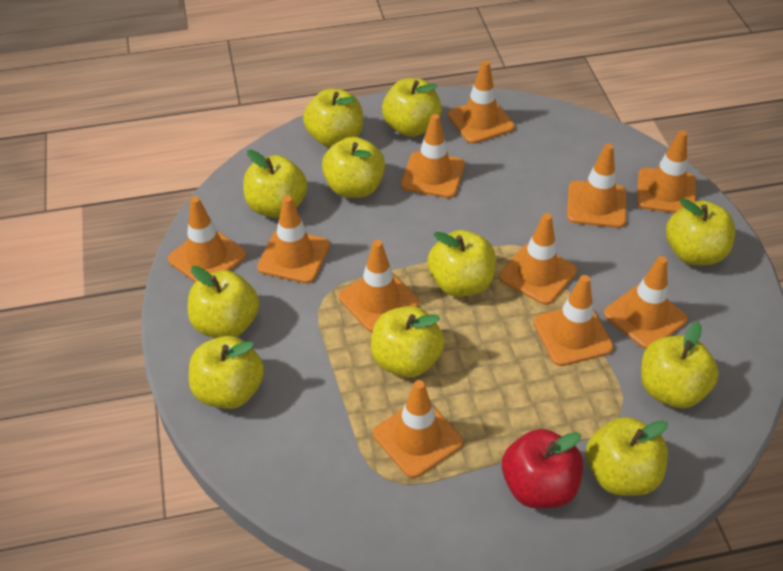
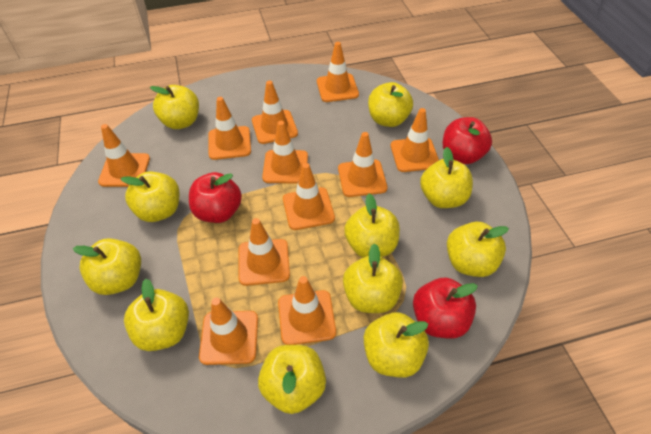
red apple: 1 -> 3

